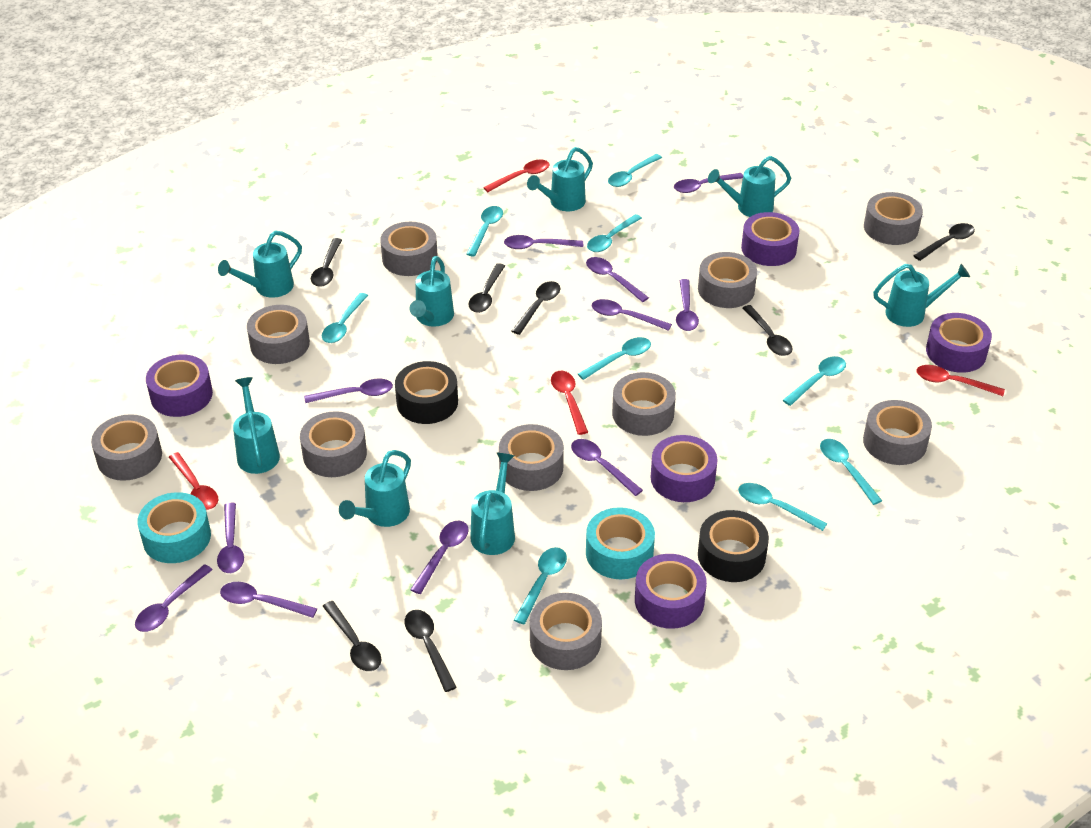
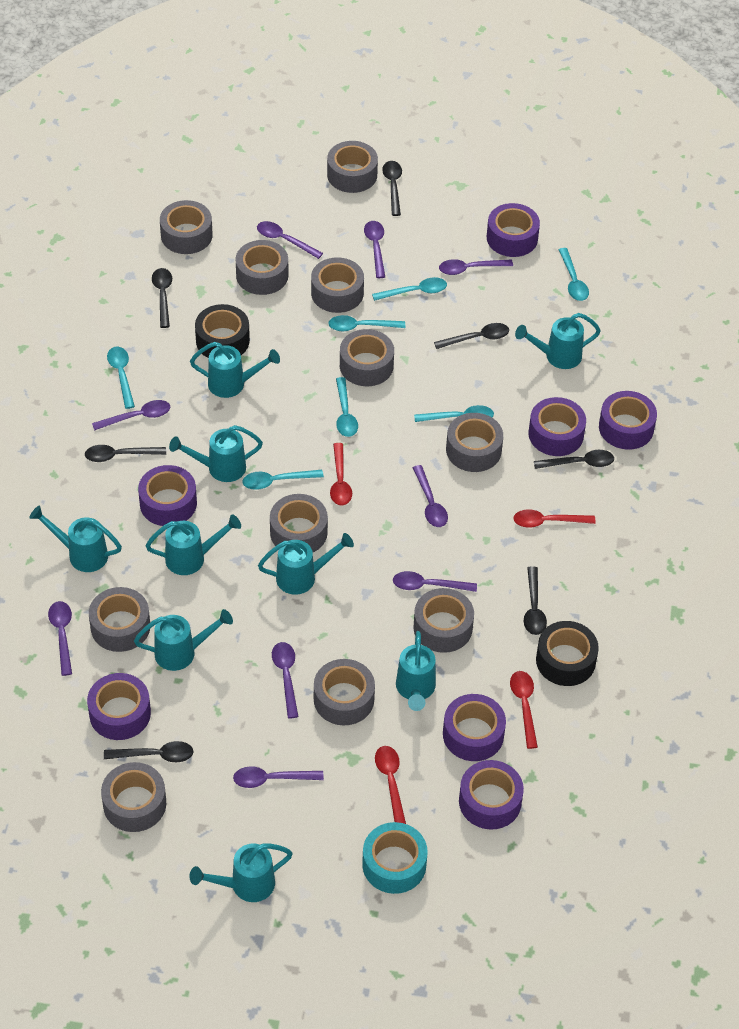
grey tape: 10 -> 11
purple spoon: 11 -> 9
purple tape: 5 -> 7
turquoise spoon: 9 -> 7
turquoise tape: 2 -> 1
turquoise watering can: 8 -> 9

